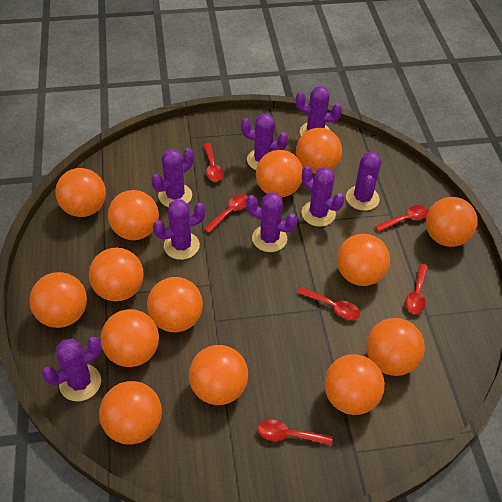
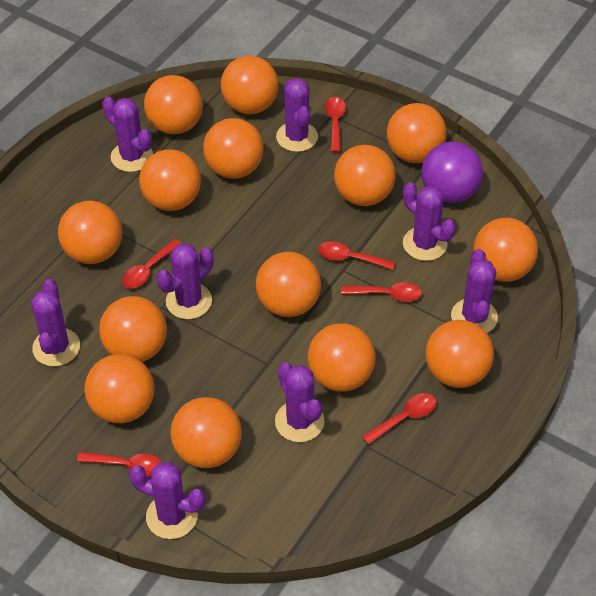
purple ball: 0 -> 1

